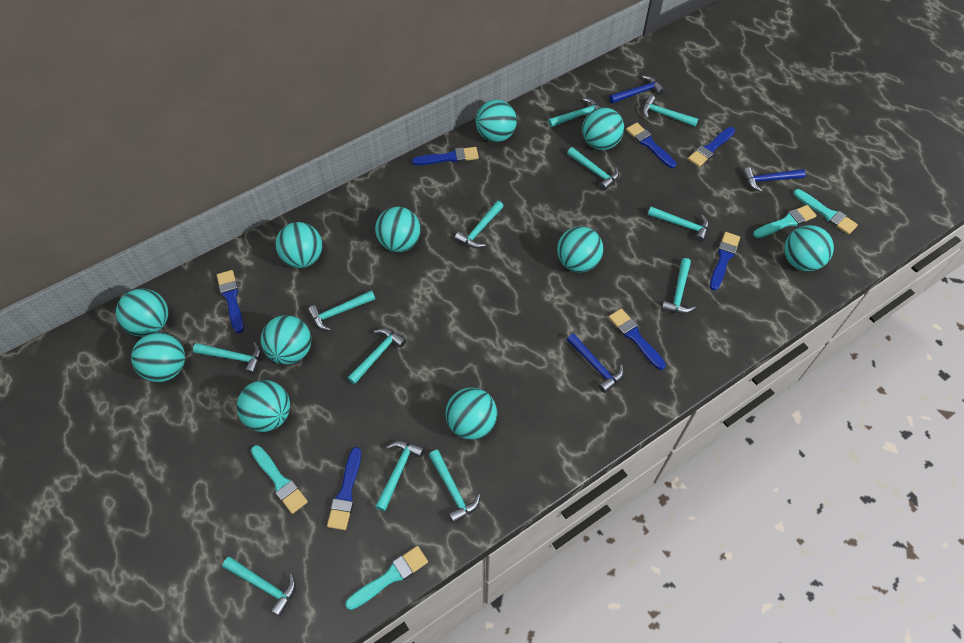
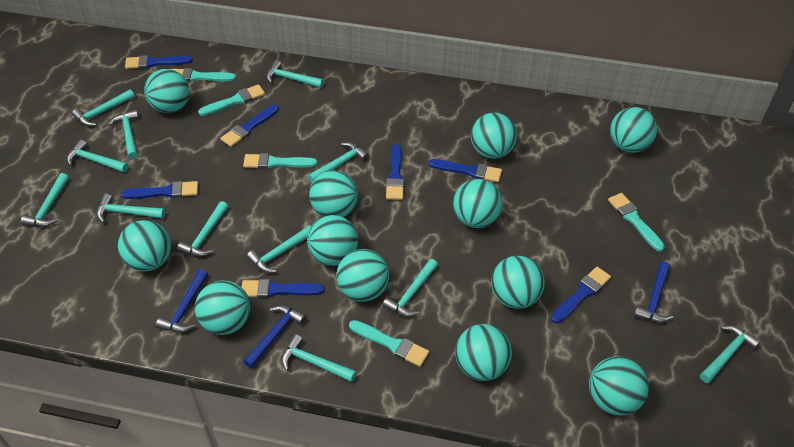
turquoise ball: 11 -> 12
turquoise brush: 4 -> 5

